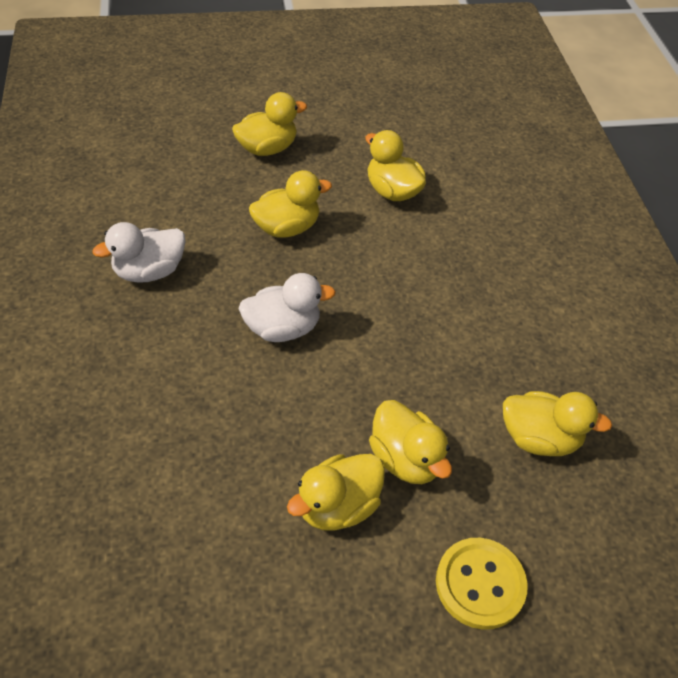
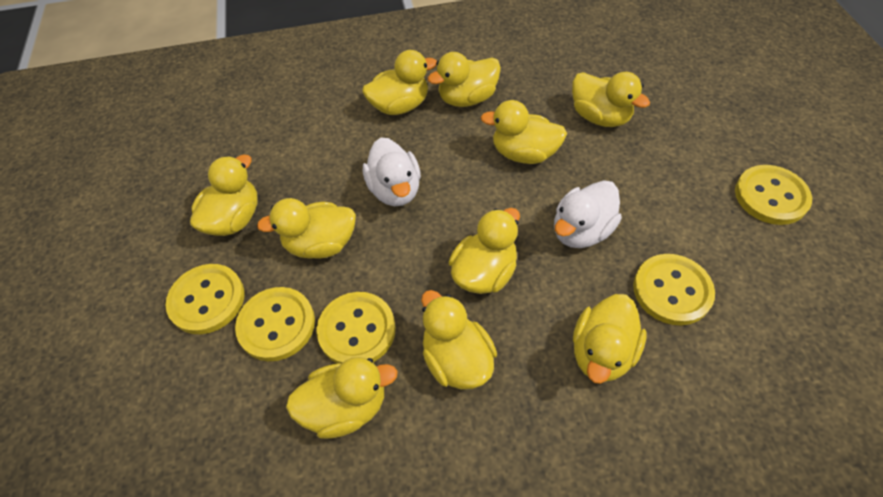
yellow button: 1 -> 5
yellow duck: 6 -> 10

